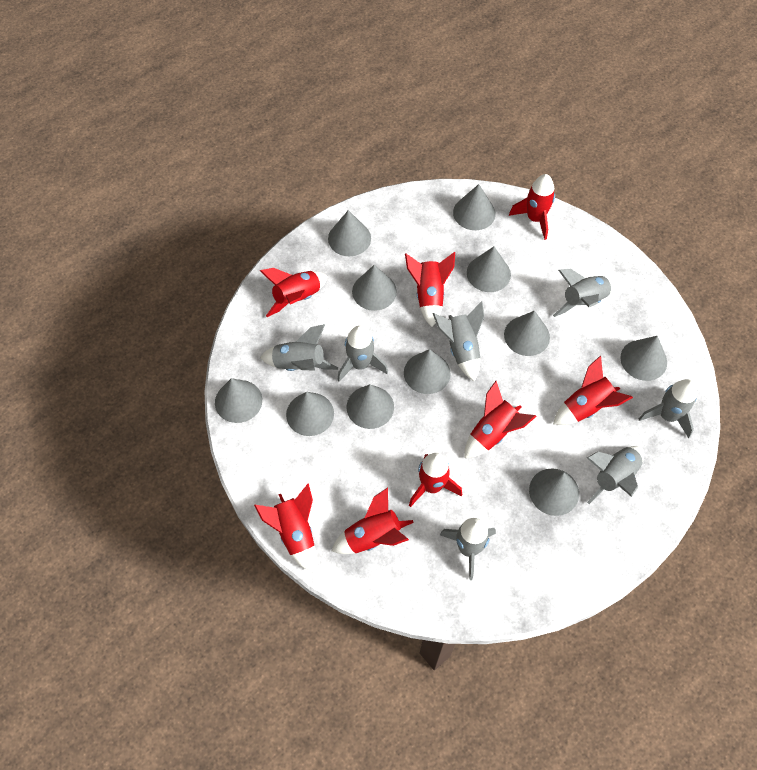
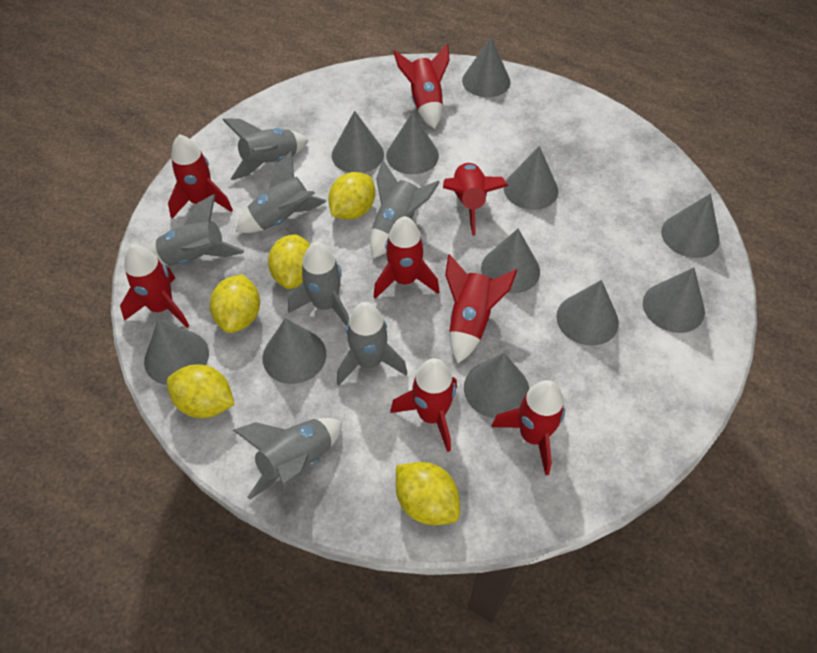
yellow lemon: 0 -> 5

